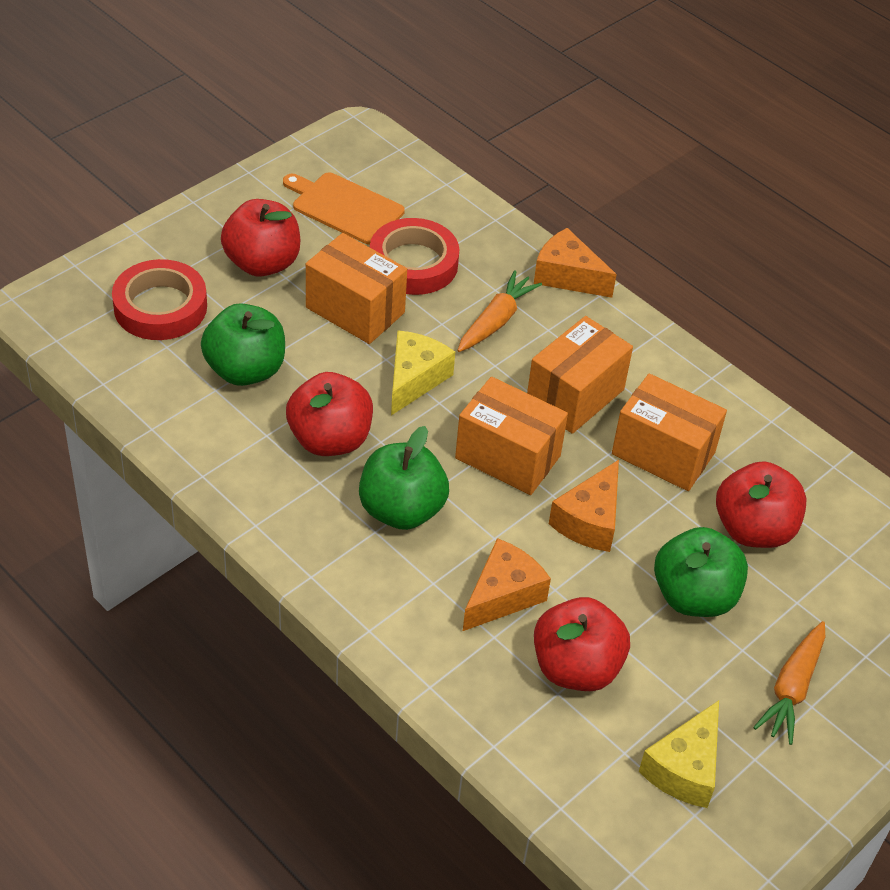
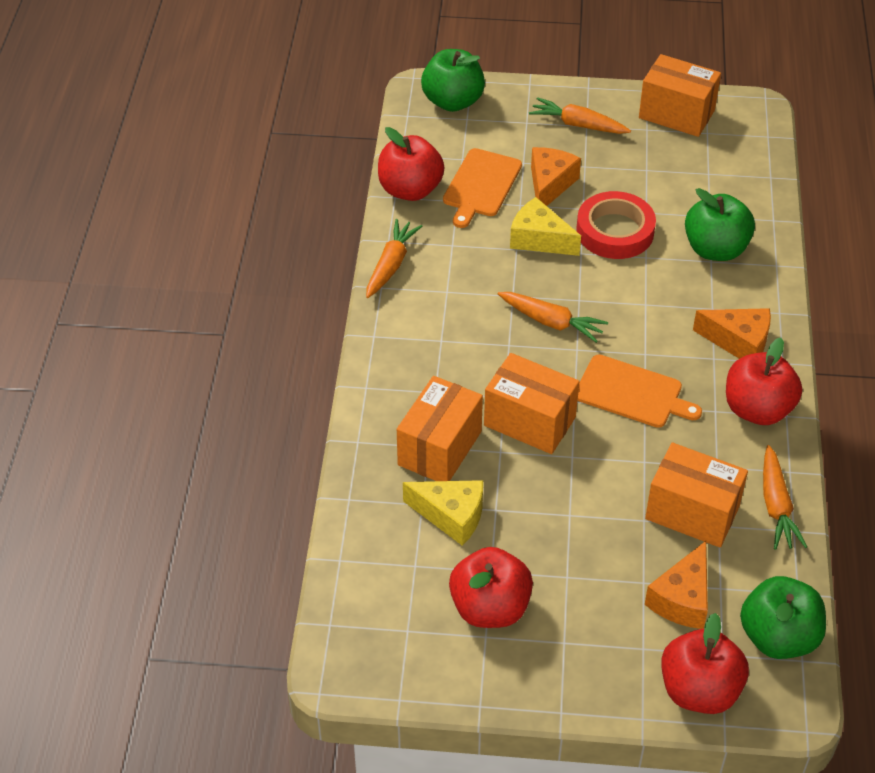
orange carrot: 2 -> 4
orange cutting board: 1 -> 2
red tape: 2 -> 1

